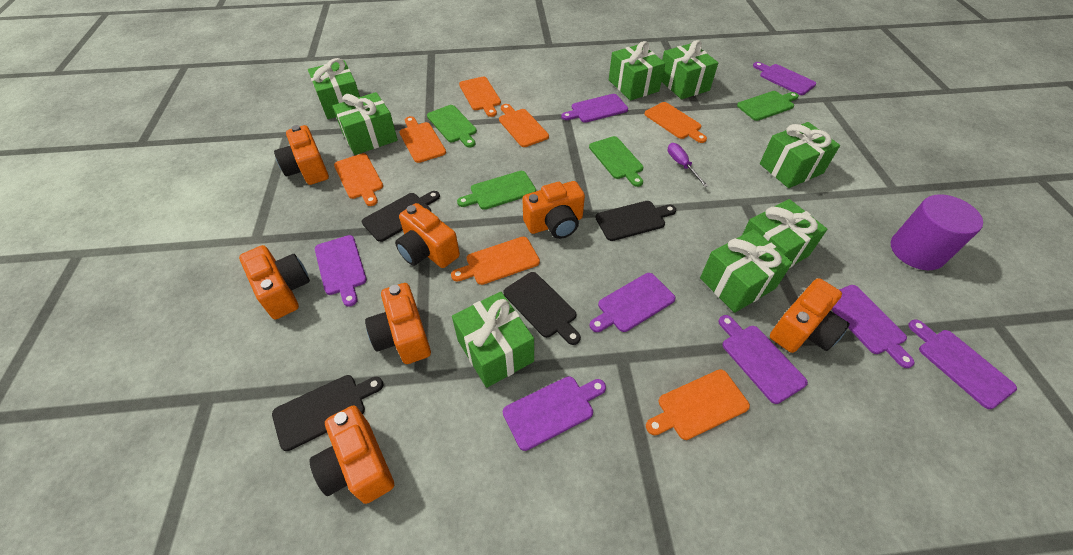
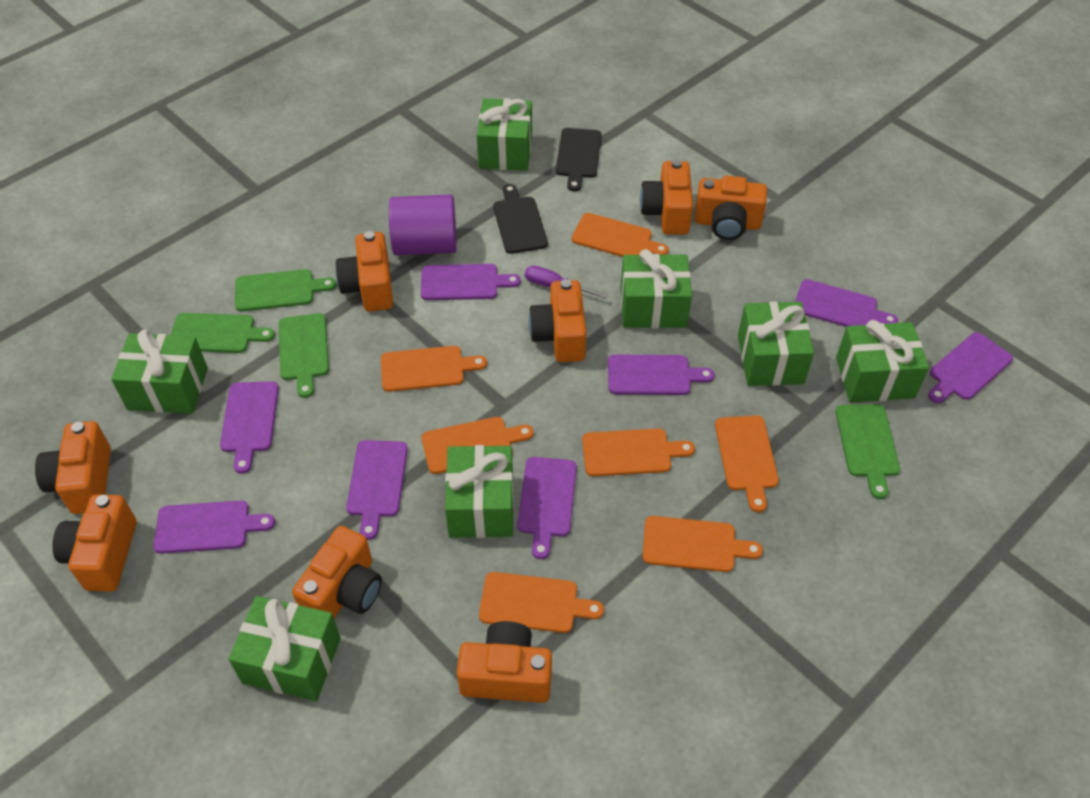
black cutting board: 4 -> 2
green gift: 8 -> 7
orange camera: 7 -> 8

